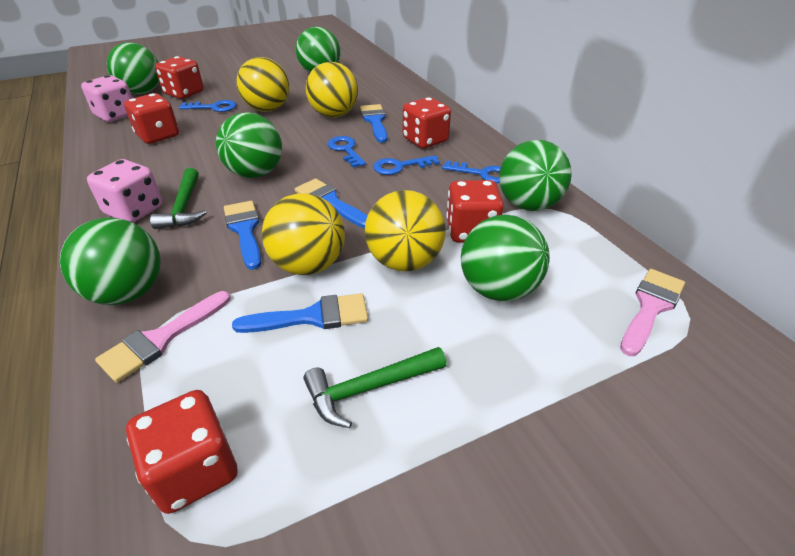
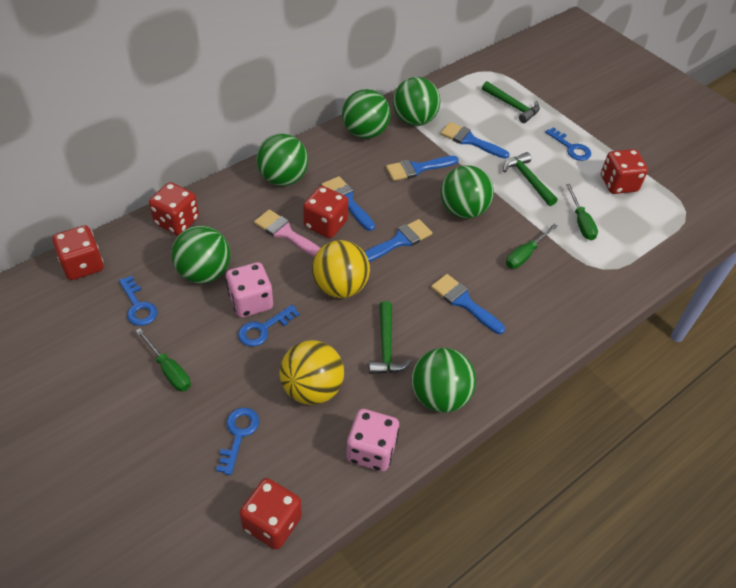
blue brush: 4 -> 5
green hammer: 2 -> 3
green screwdriver: 0 -> 3
pink brush: 2 -> 1
yellow ball: 4 -> 2

